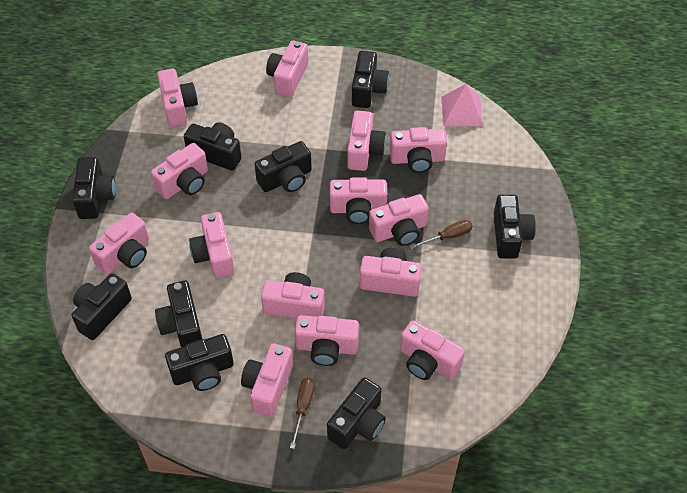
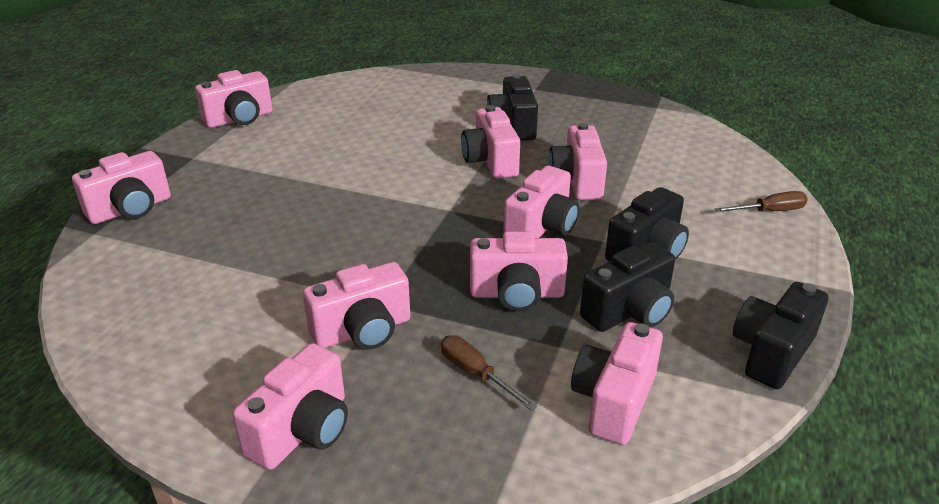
black camera: 9 -> 4
pink camera: 14 -> 9
pink pyramid: 1 -> 0

